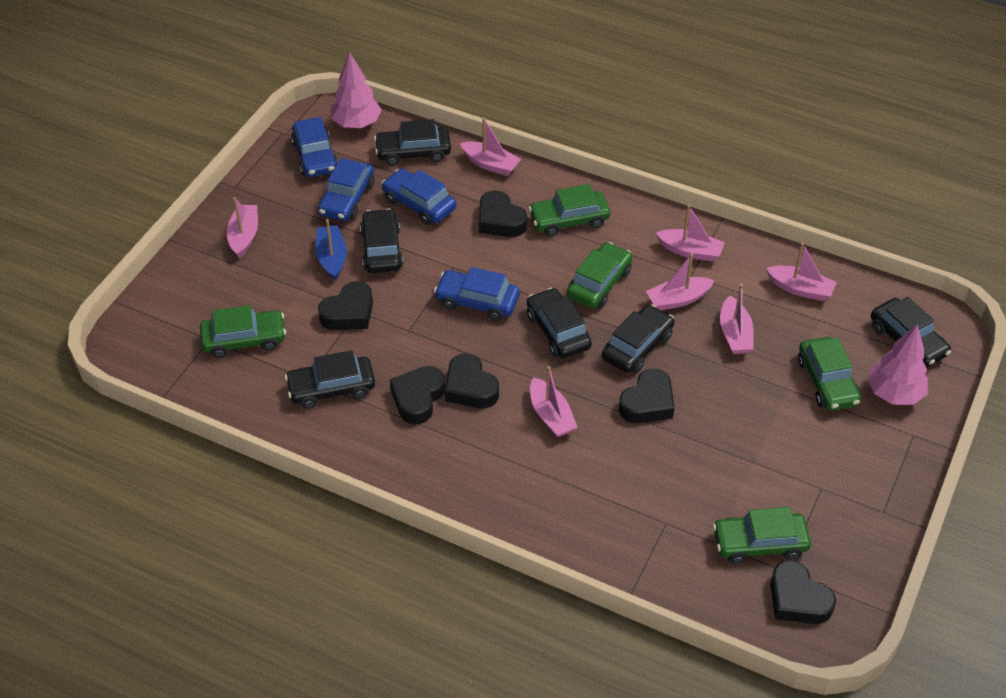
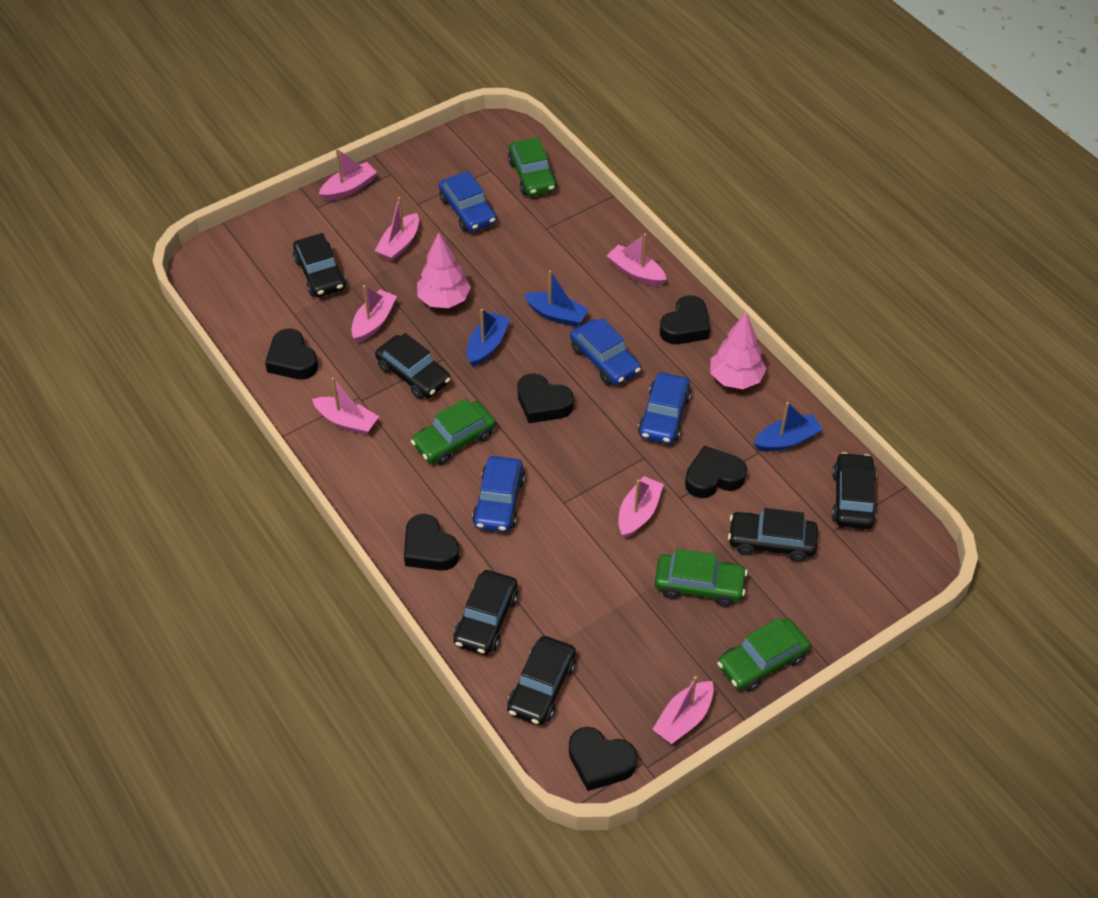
blue boat: 1 -> 3
green car: 5 -> 4

